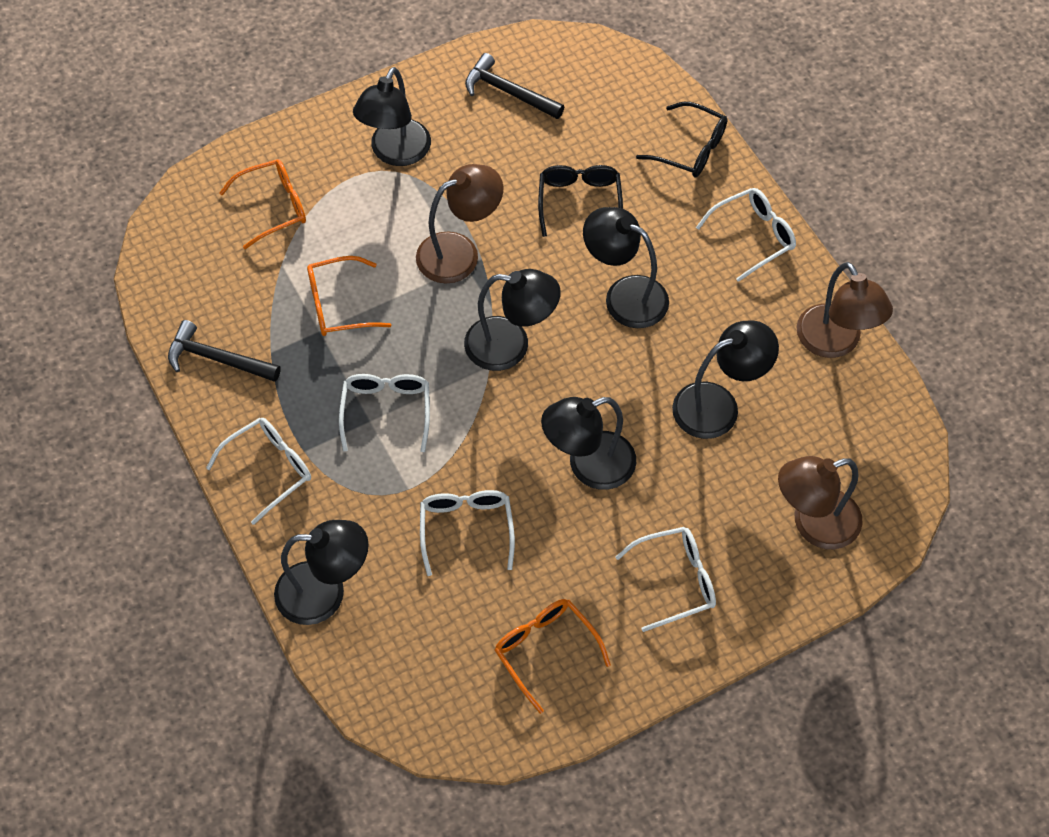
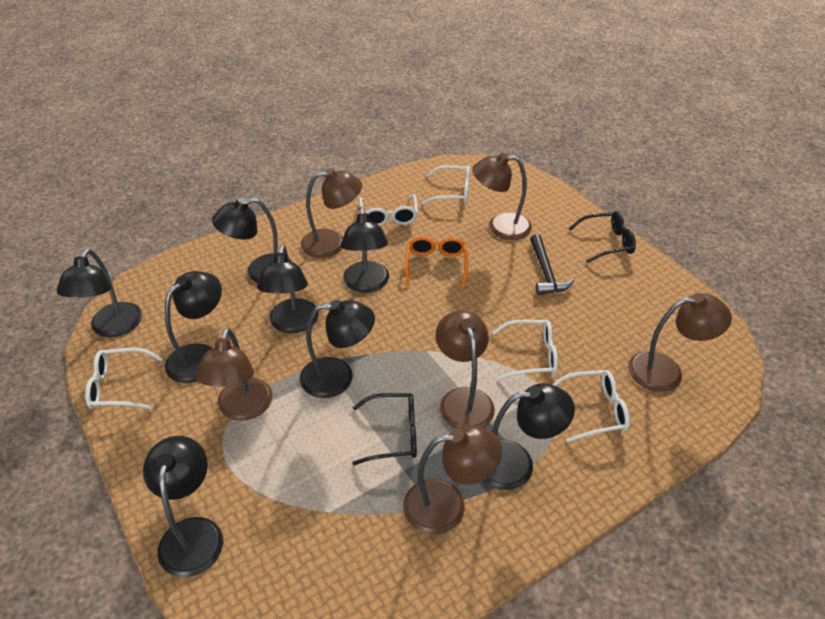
black hammer: 2 -> 1
black lamp: 6 -> 8
brown lamp: 3 -> 6
orange glasses: 3 -> 1

